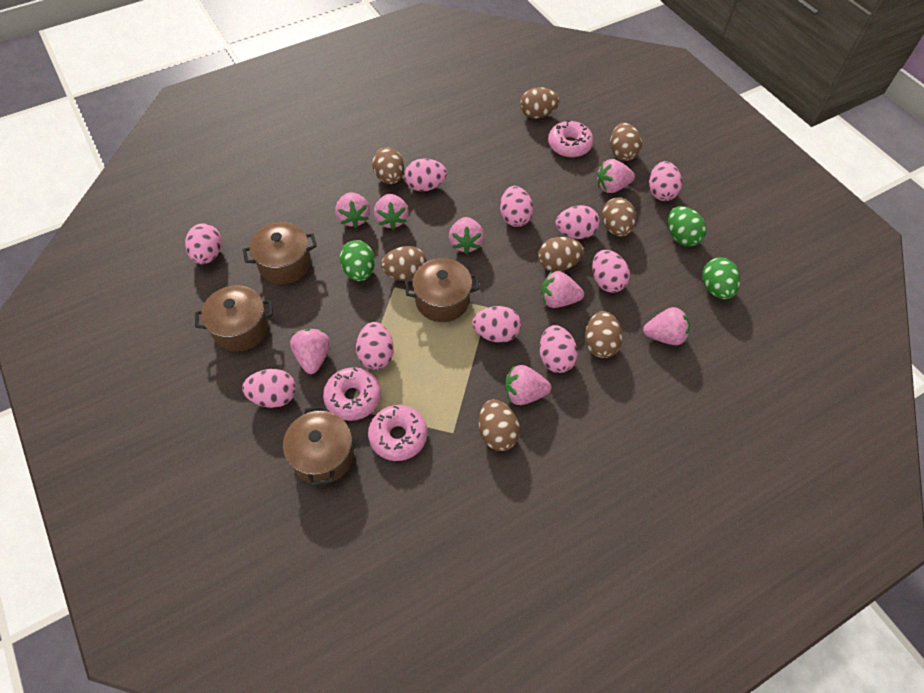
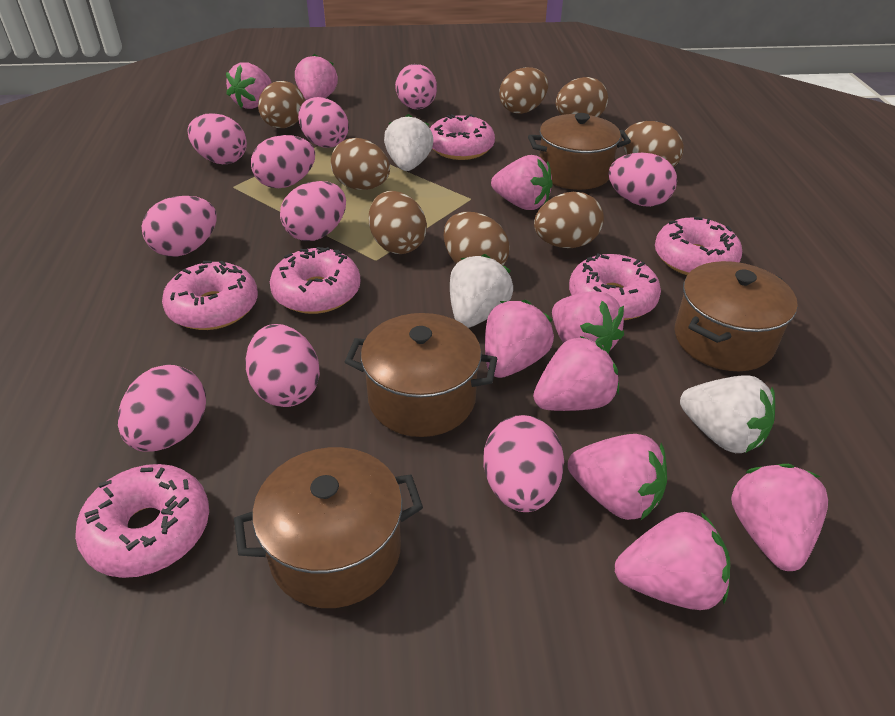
green egg: 3 -> 0
pink donut: 3 -> 6
pink strawberry: 8 -> 9
white strawberry: 0 -> 3

